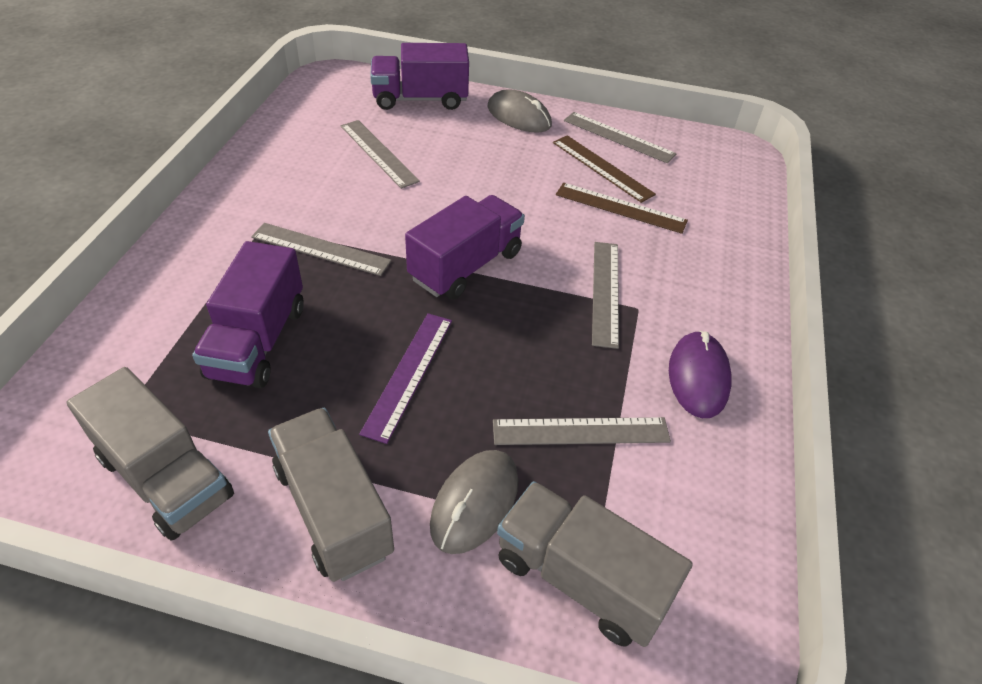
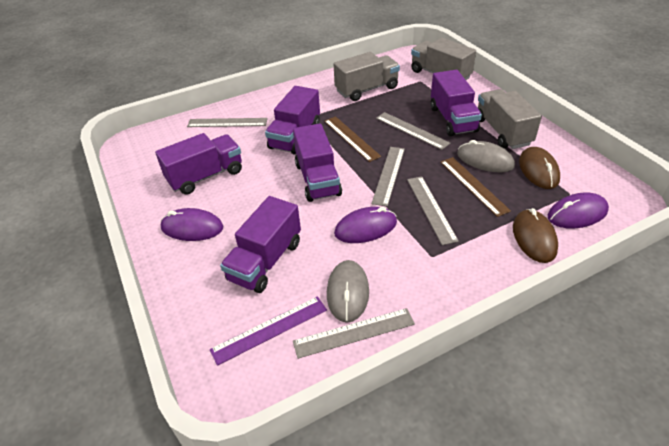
brown mouse: 0 -> 2
purple mouse: 1 -> 3
purple truck: 3 -> 5

